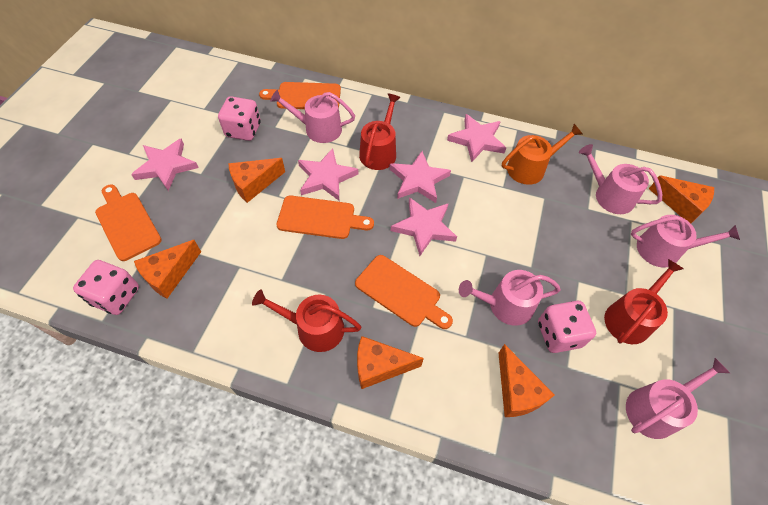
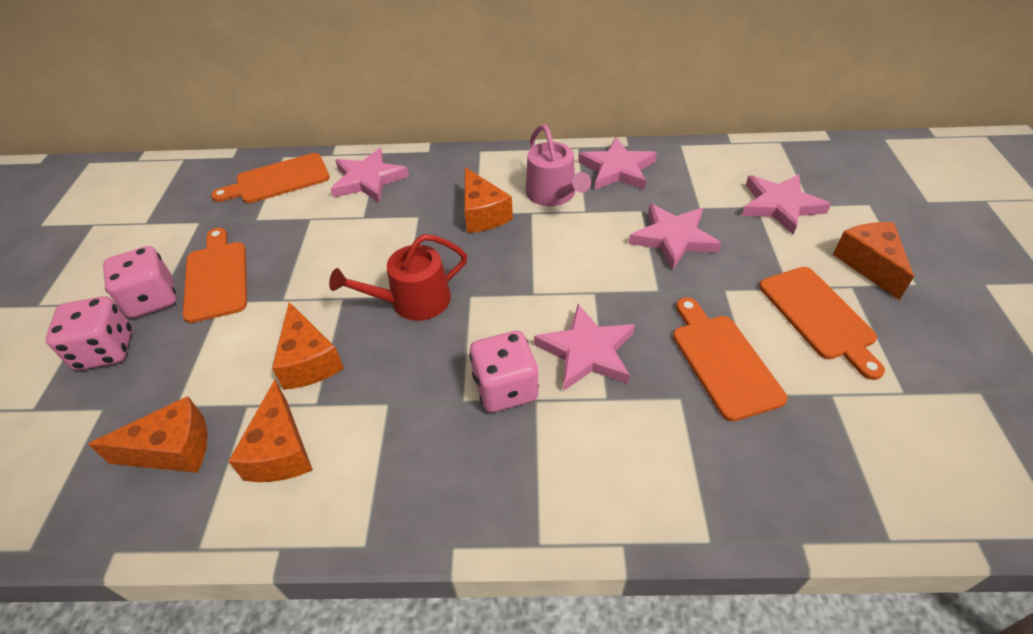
orange watering can: 1 -> 0
pink watering can: 5 -> 1
red watering can: 3 -> 1

